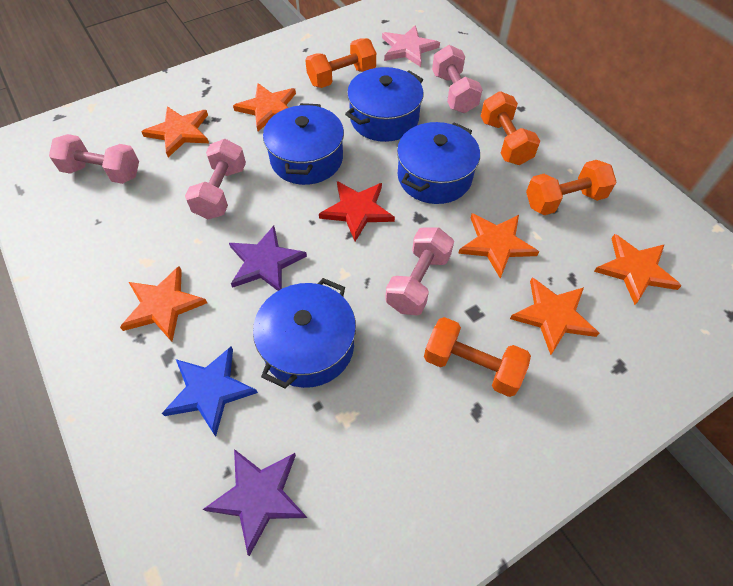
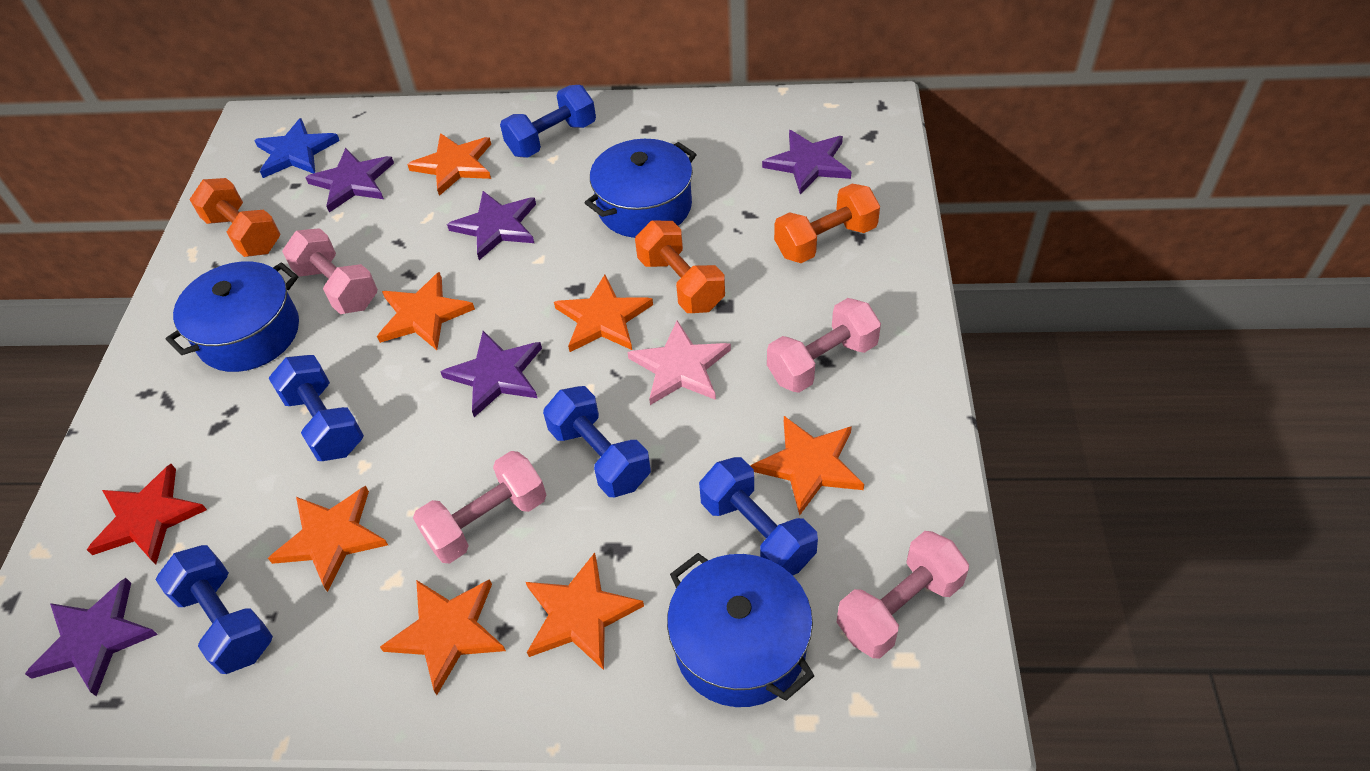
blue dumbbell: 0 -> 5
blue pot: 4 -> 3
orange dumbbell: 4 -> 3
orange star: 6 -> 7
purple star: 2 -> 5

